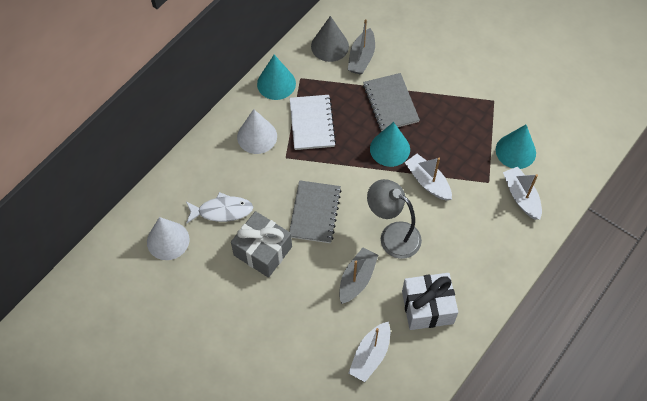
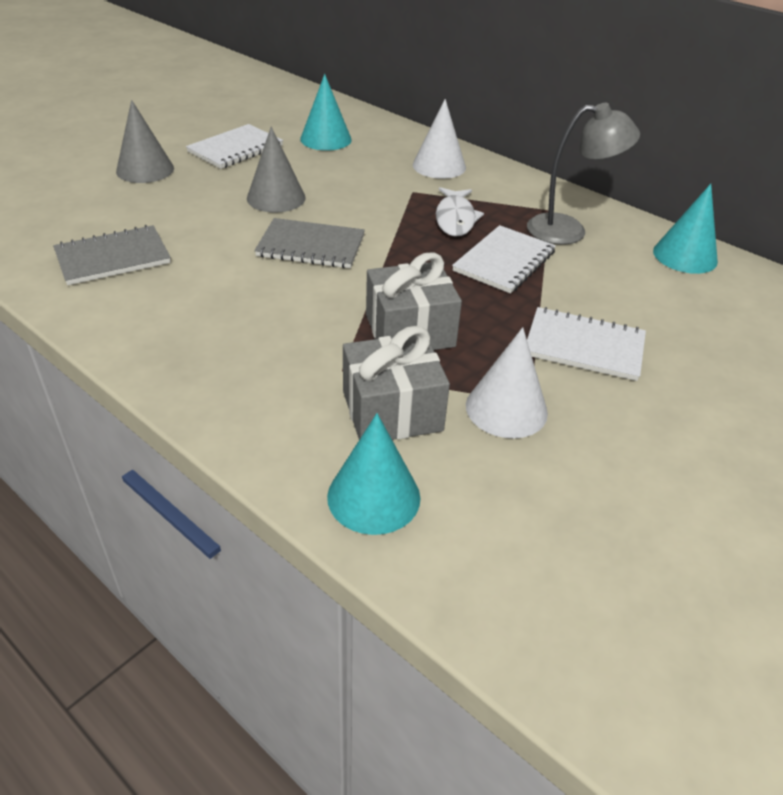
grey boat: 2 -> 0
grey cone: 1 -> 2
grey gift: 1 -> 2
white boat: 3 -> 0
white gift: 1 -> 0
white notebook: 1 -> 3

